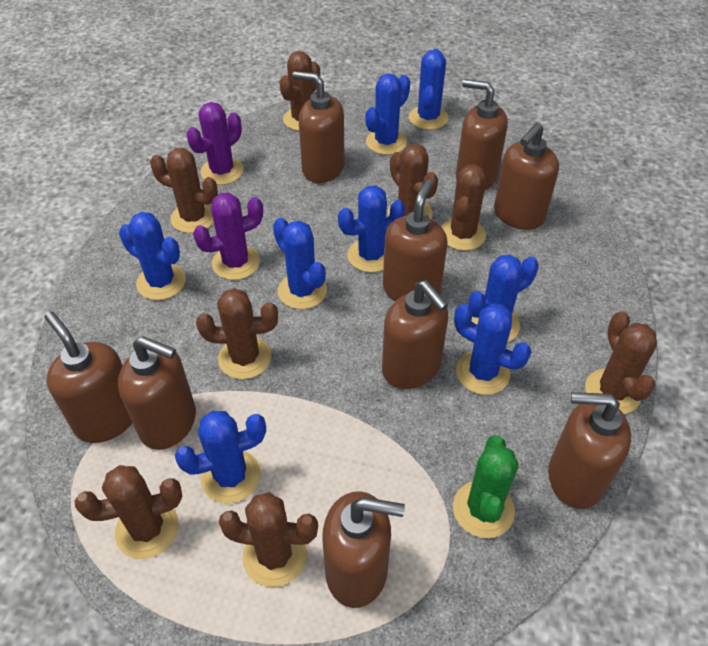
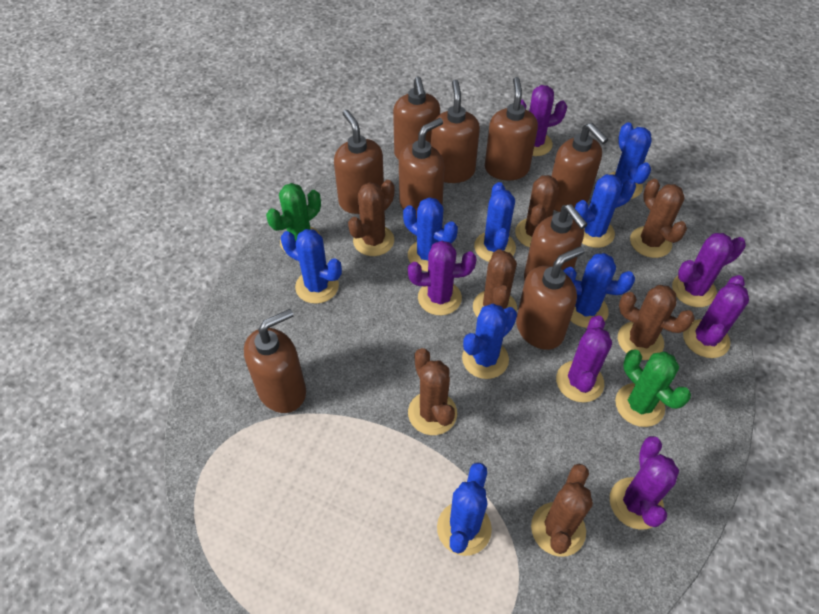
brown cactus: 8 -> 7
green cactus: 1 -> 2
purple cactus: 2 -> 6

